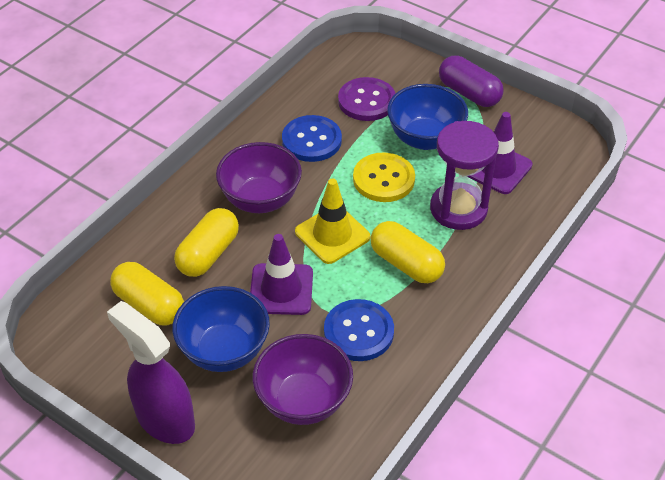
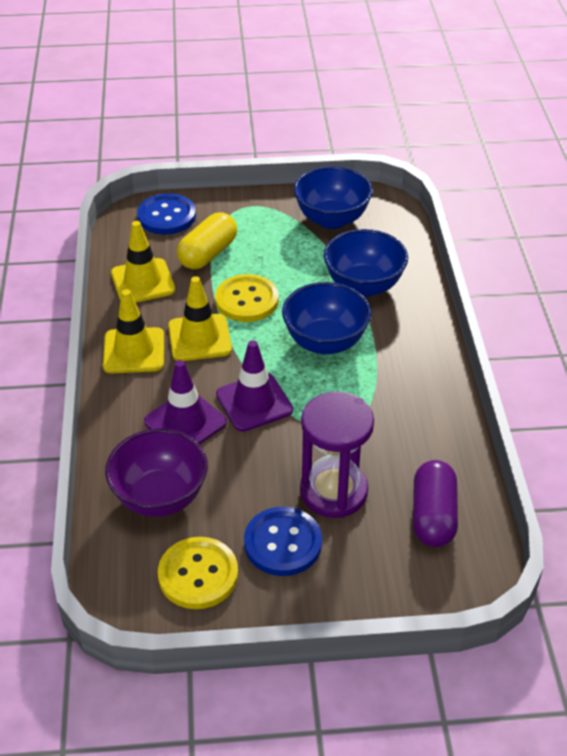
blue bowl: 2 -> 3
purple bowl: 2 -> 1
purple button: 1 -> 0
purple spray bottle: 1 -> 0
yellow button: 1 -> 2
yellow capsule: 3 -> 1
yellow traffic cone: 1 -> 3

